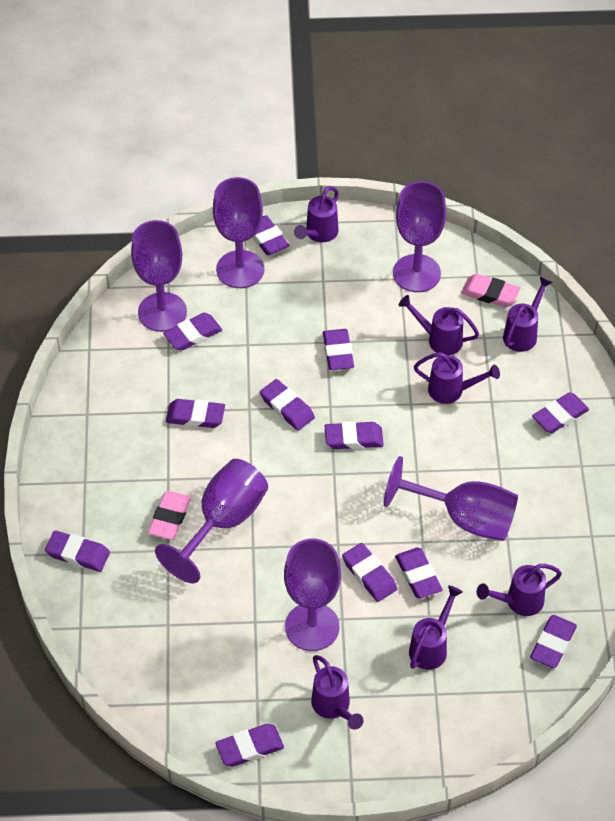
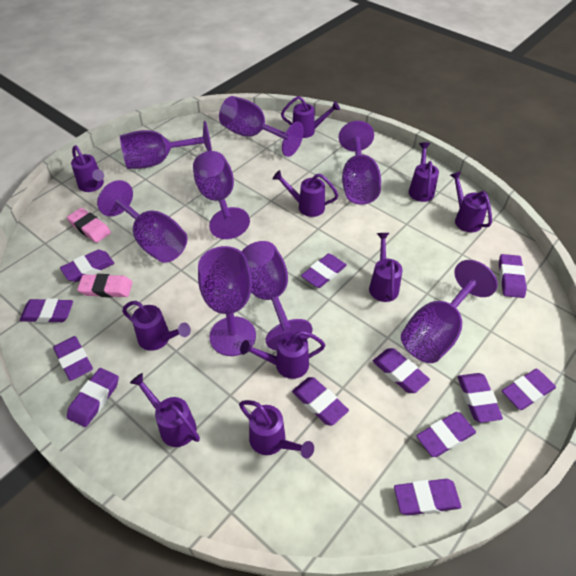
purple goblet: 6 -> 8
purple watering can: 7 -> 10

